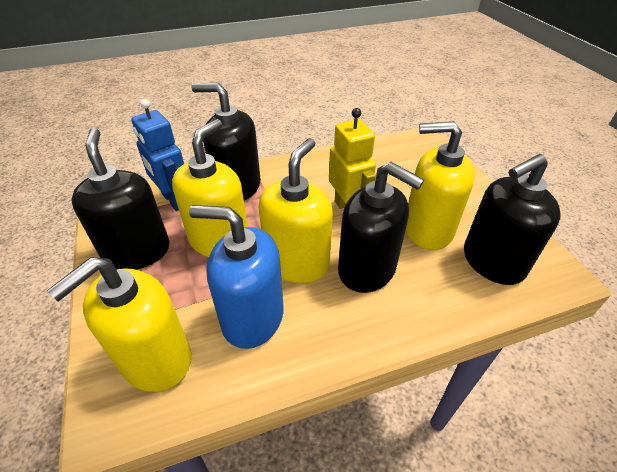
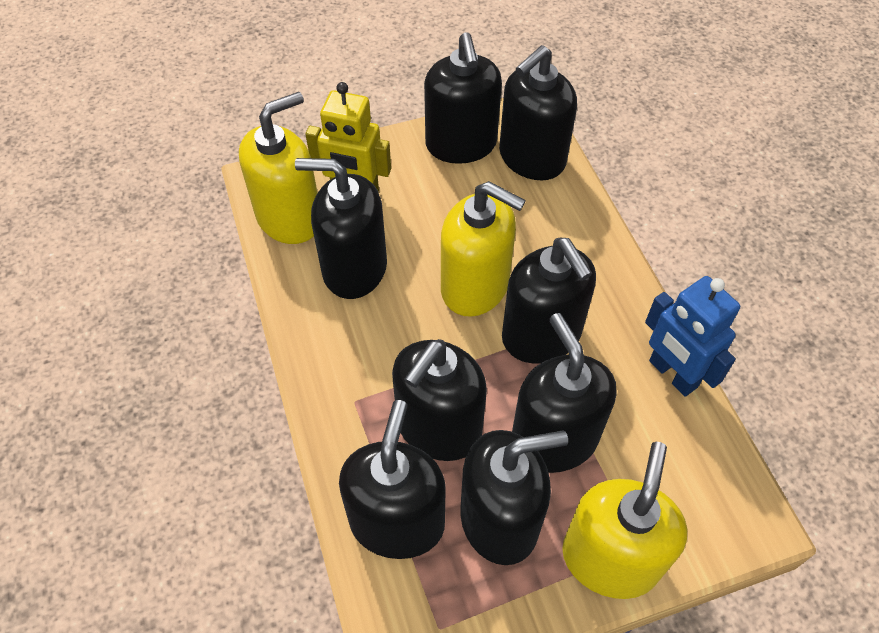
black soap dispenser: 4 -> 8
blue soap dispenser: 1 -> 0
yellow soap dispenser: 4 -> 3

